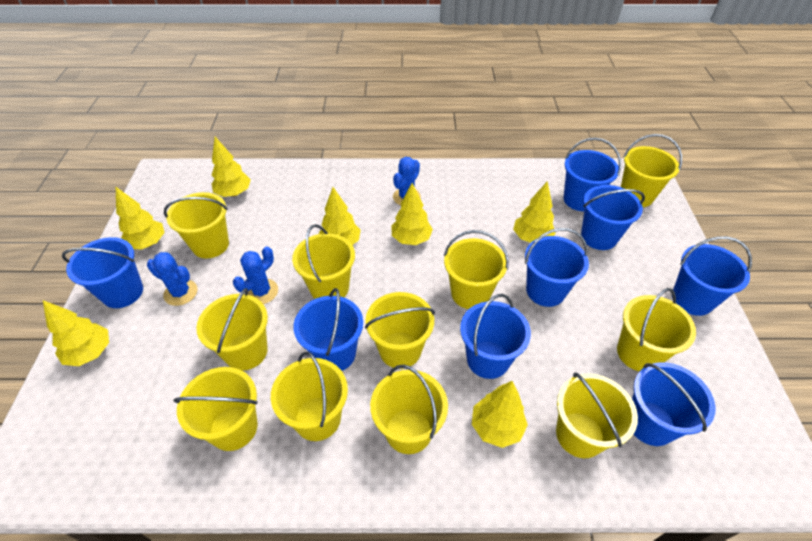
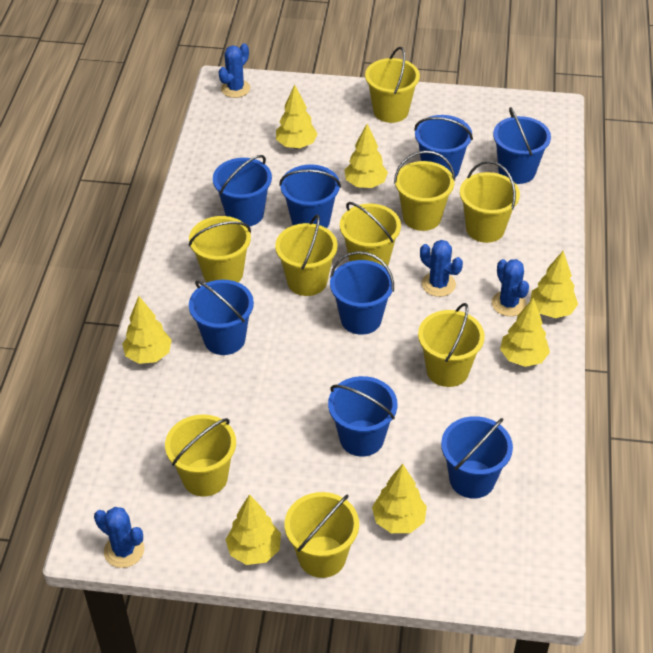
blue cactus: 3 -> 4
yellow bucket: 11 -> 9

